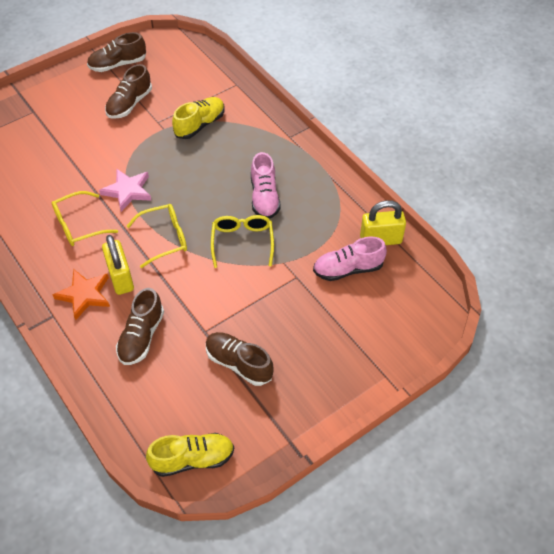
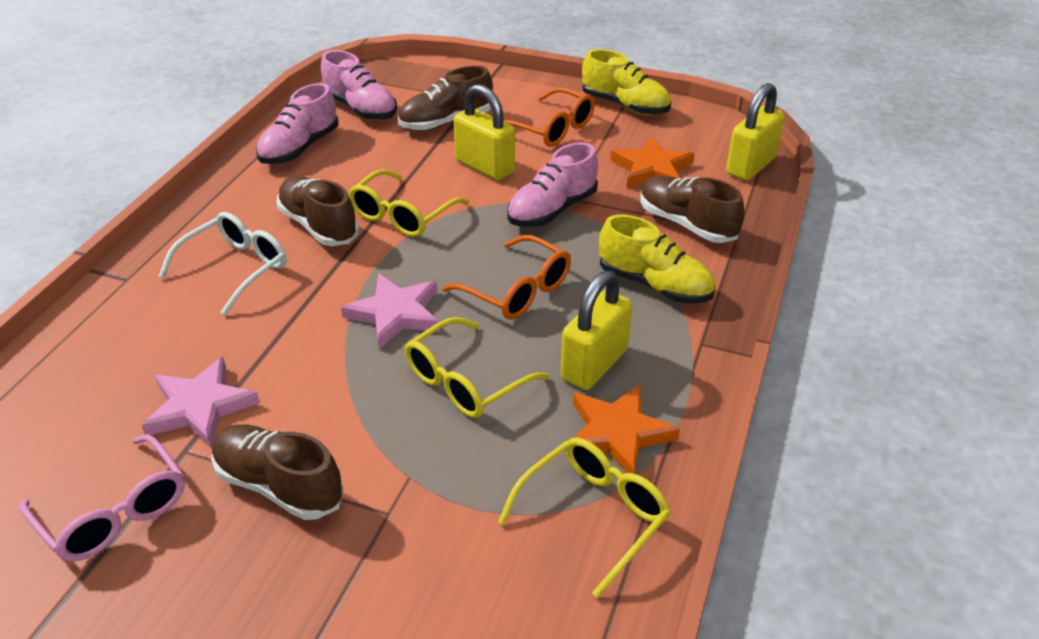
orange glasses: 0 -> 2
orange star: 1 -> 2
pink glasses: 0 -> 1
pink shoe: 2 -> 3
pink star: 1 -> 2
white glasses: 0 -> 1
yellow padlock: 2 -> 3

